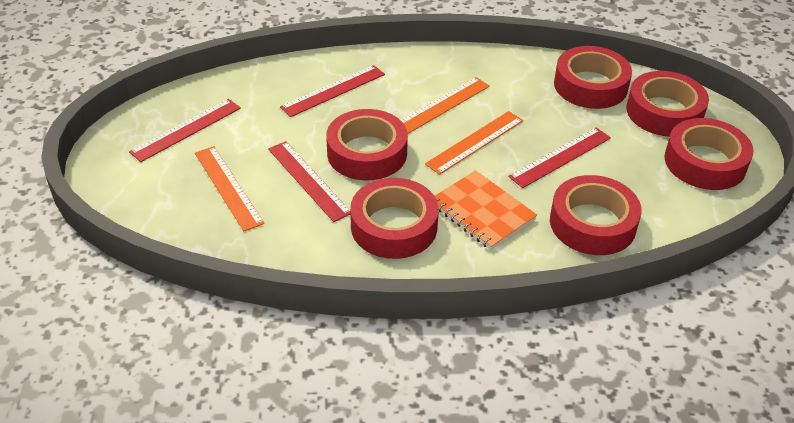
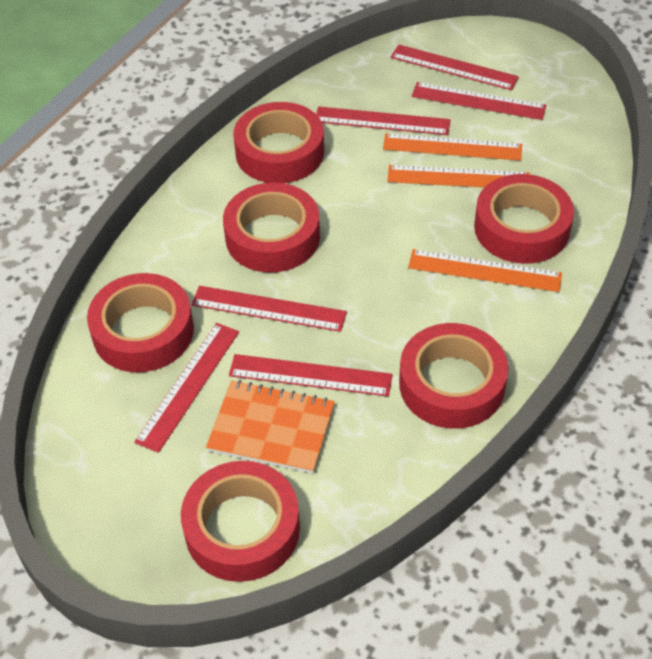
red ruler: 4 -> 6

